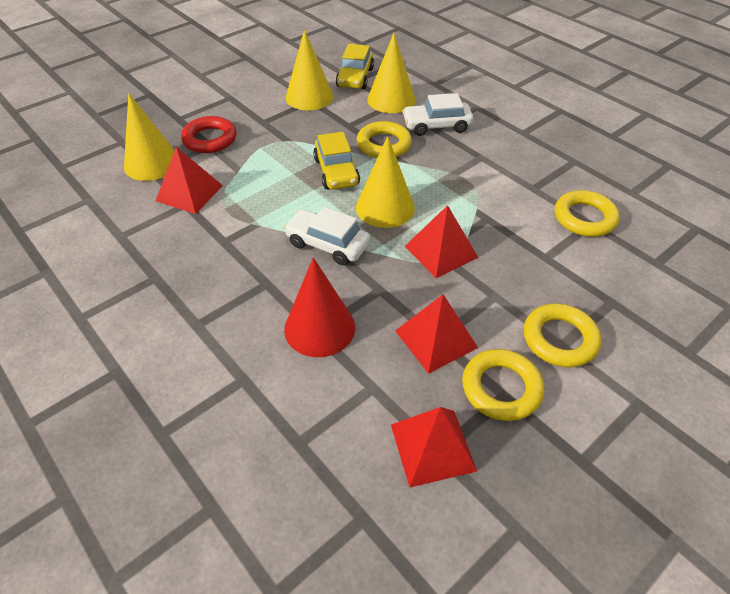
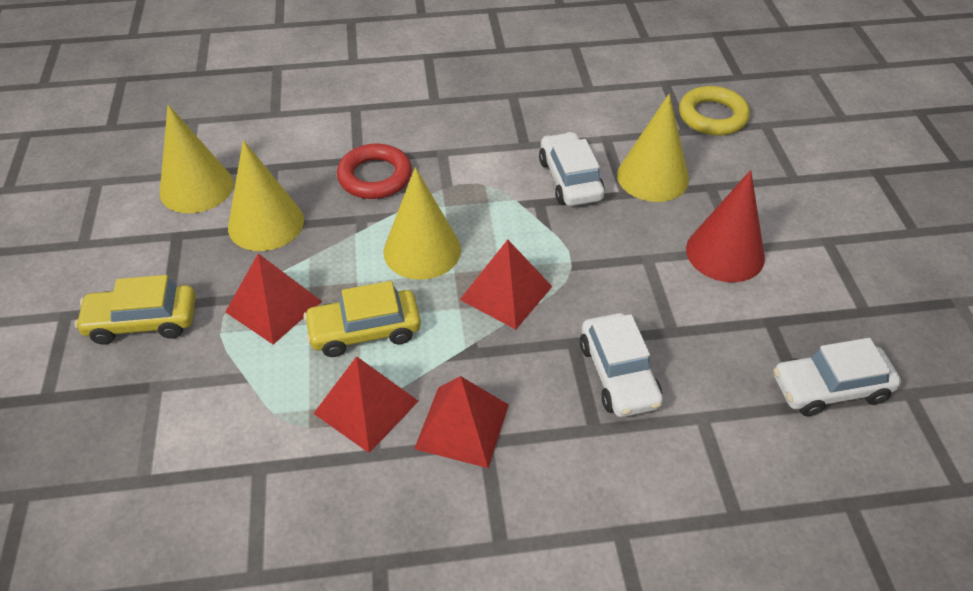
white car: 2 -> 3
yellow ring: 4 -> 1

